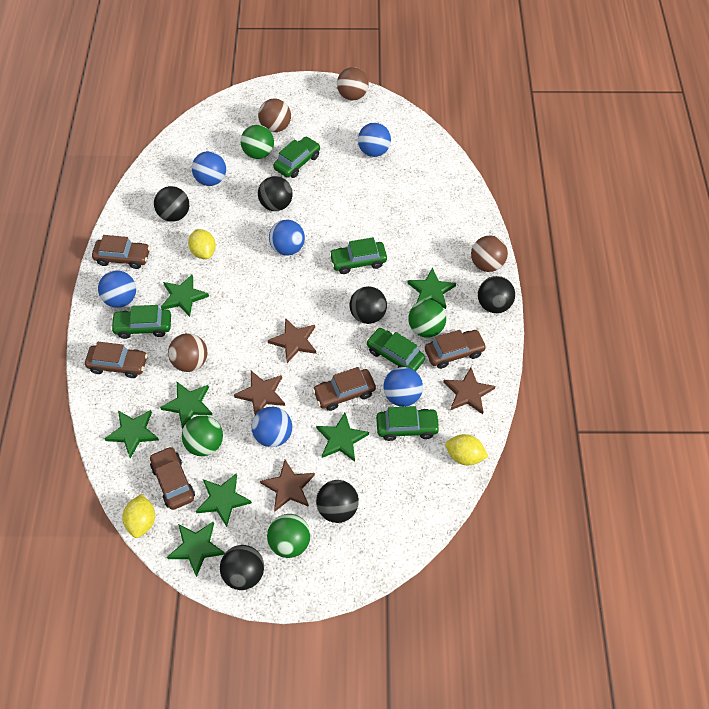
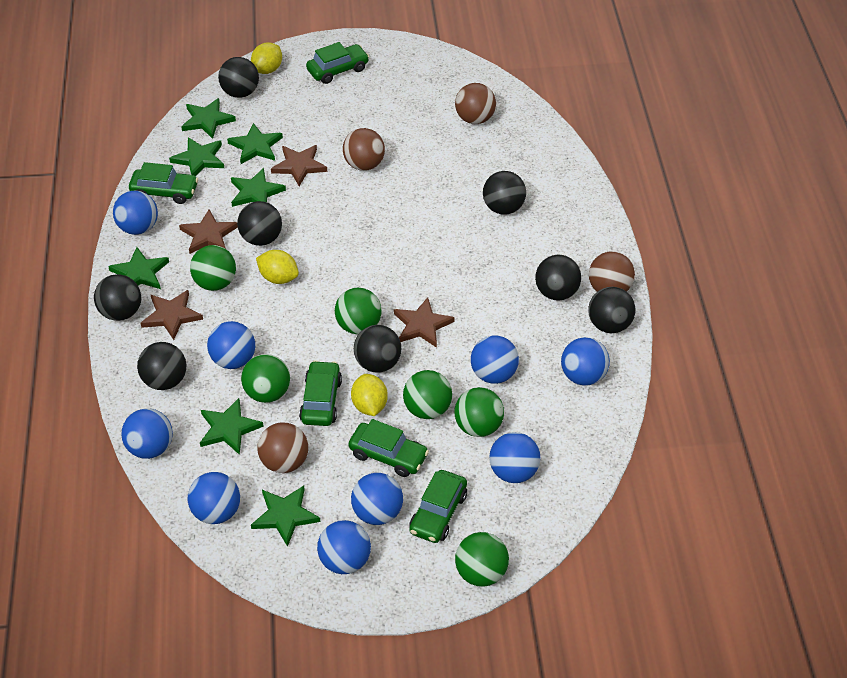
black ball: 6 -> 8
blue ball: 6 -> 9
brown car: 5 -> 0
green ball: 4 -> 6

